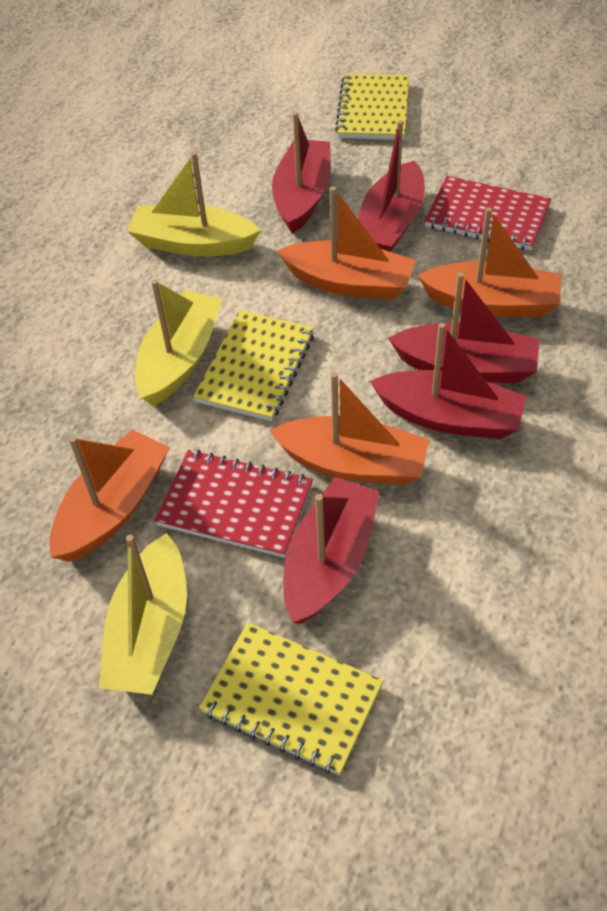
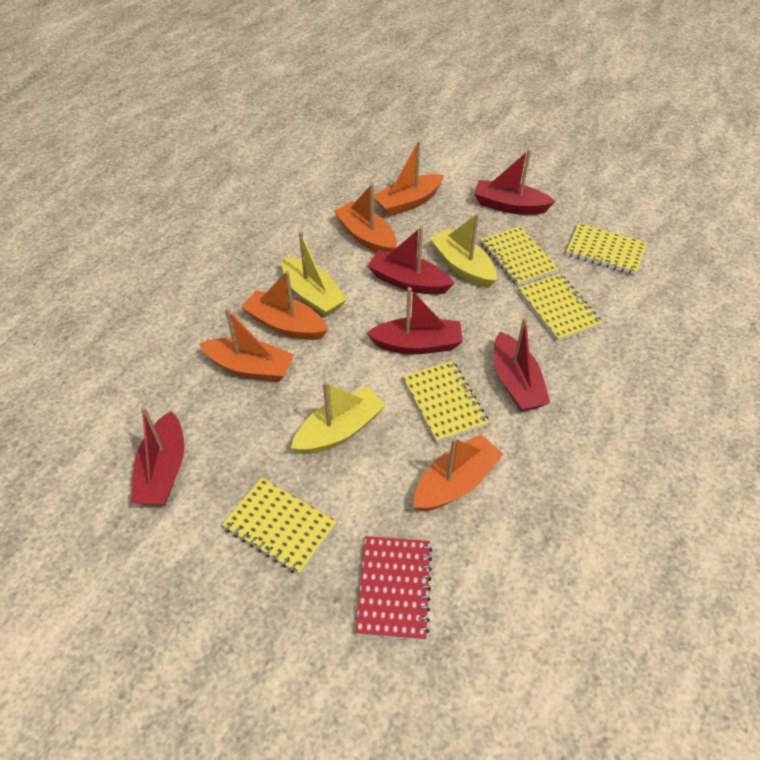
orange boat: 4 -> 5
red notebook: 2 -> 1
yellow notebook: 3 -> 5

